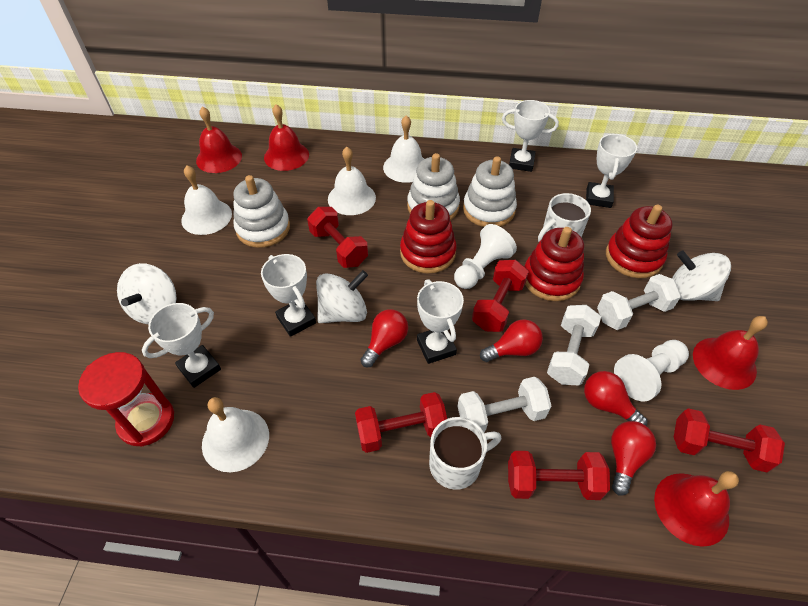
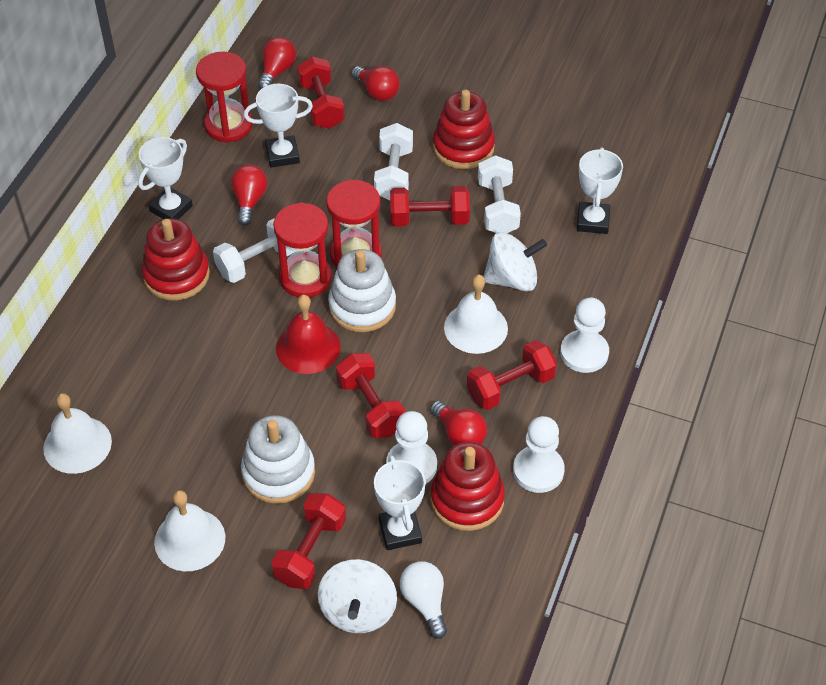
red bell: 4 -> 1
red hourglass: 1 -> 3
white bell: 4 -> 3
white light bulb: 0 -> 1
white mug: 2 -> 0
white pawn: 2 -> 3
white spinning top: 3 -> 2
white stacking toy: 3 -> 2
white trophy: 5 -> 4

